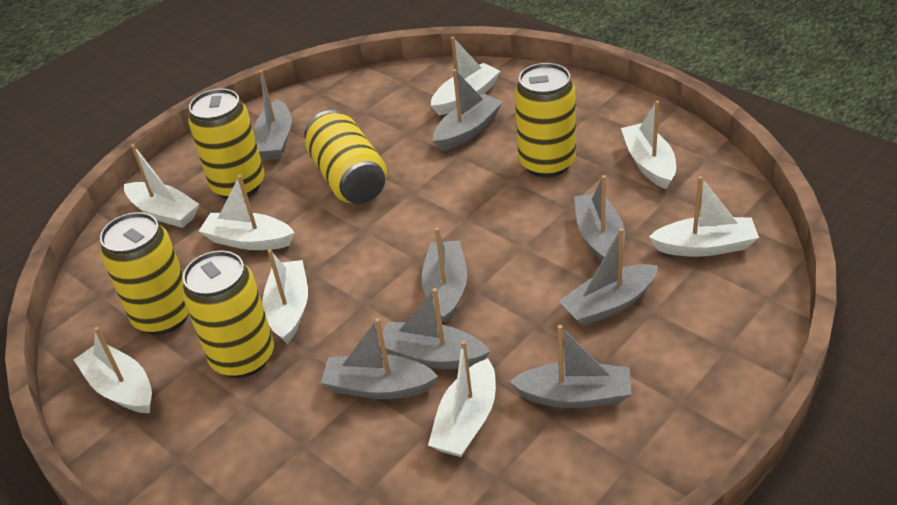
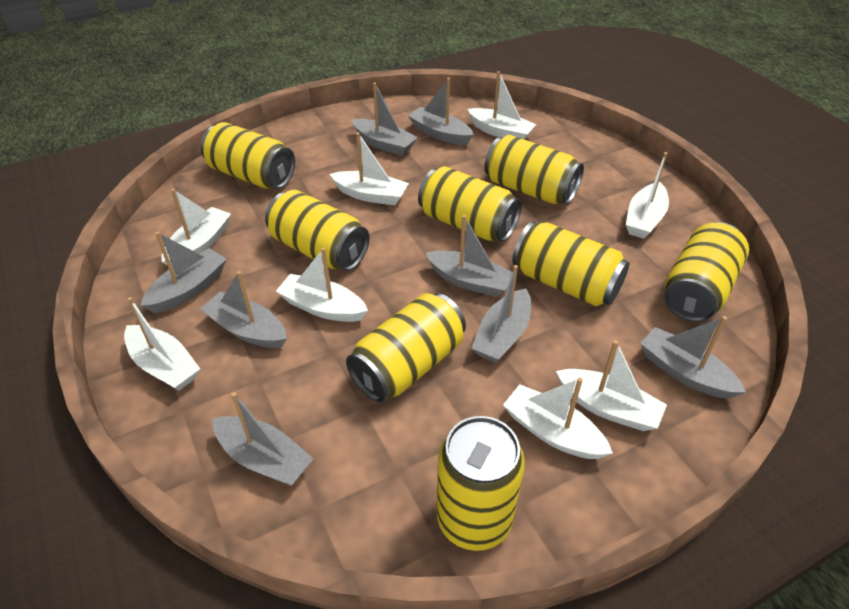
yellow can: 5 -> 8

